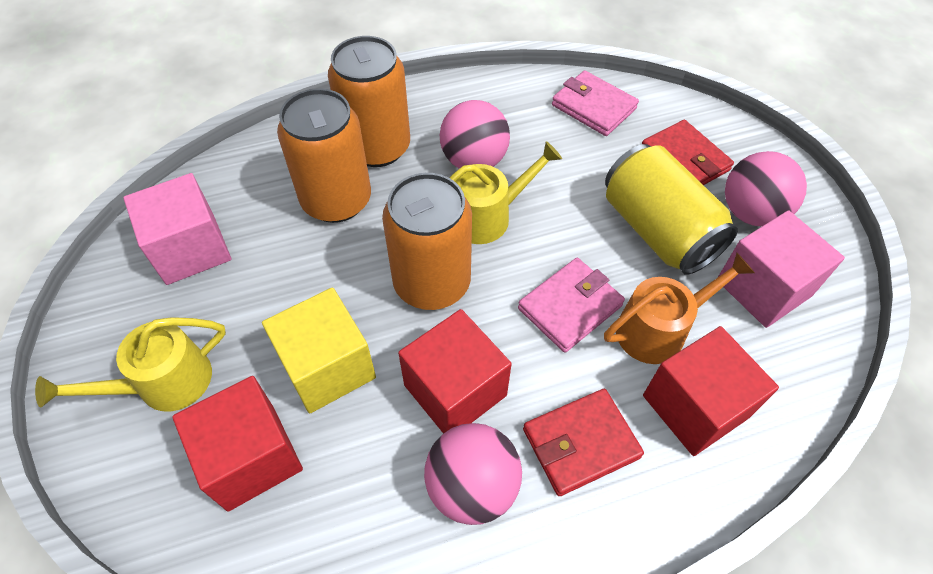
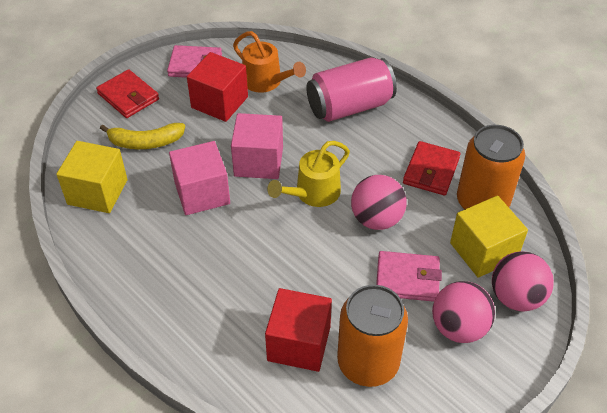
orange can: 3 -> 2
pink can: 0 -> 1
red cube: 3 -> 2
yellow banana: 0 -> 1
yellow can: 1 -> 0
yellow cube: 1 -> 2
yellow watering can: 2 -> 1

